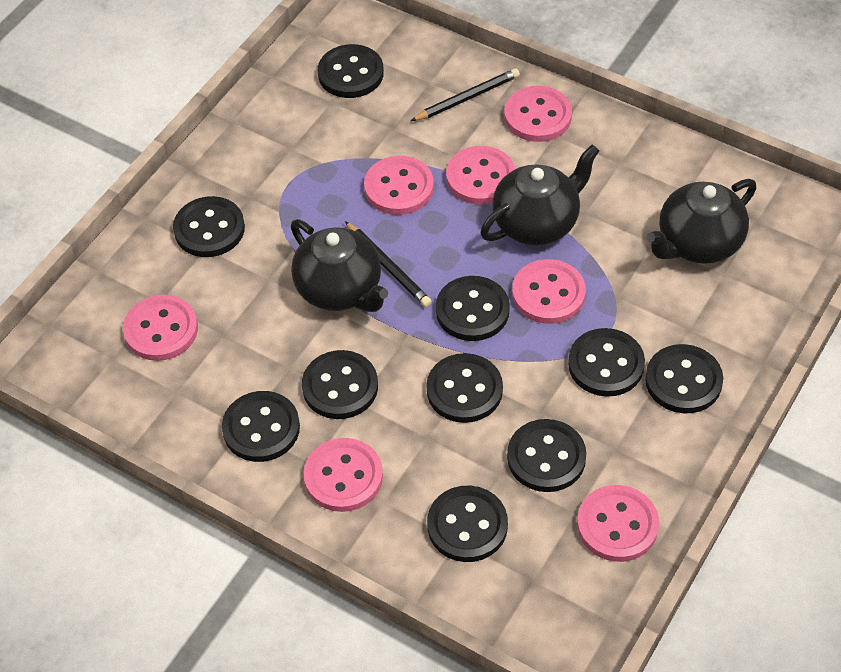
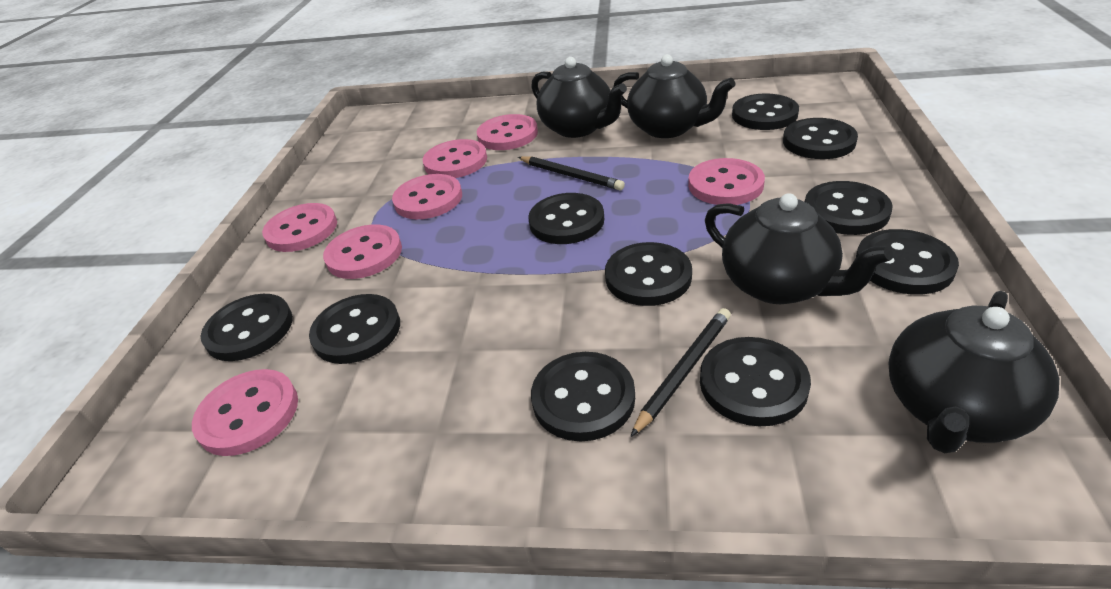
black teapot: 3 -> 4

